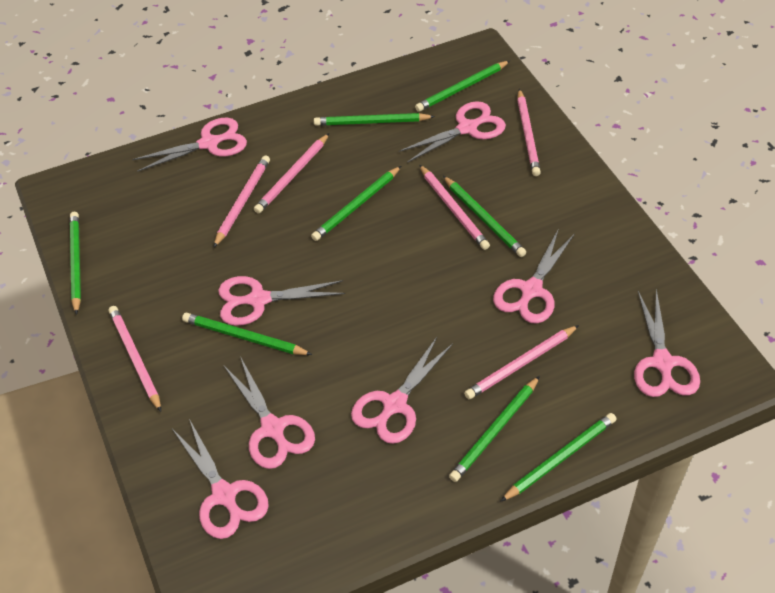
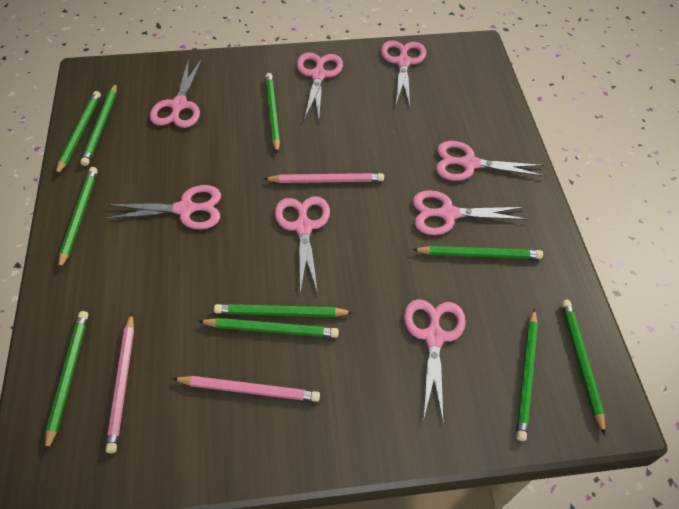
green pencil: 8 -> 10
pink pencil: 6 -> 3

